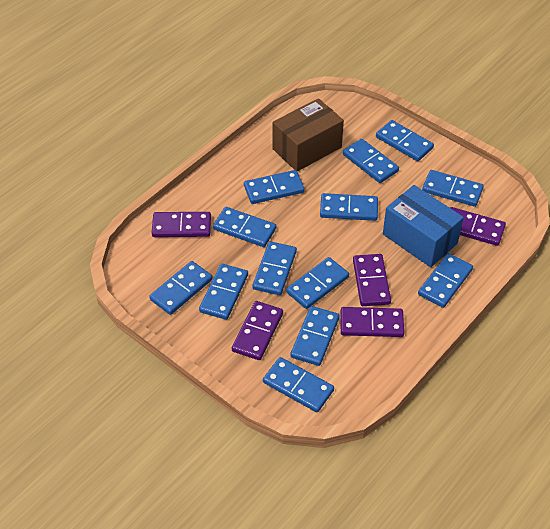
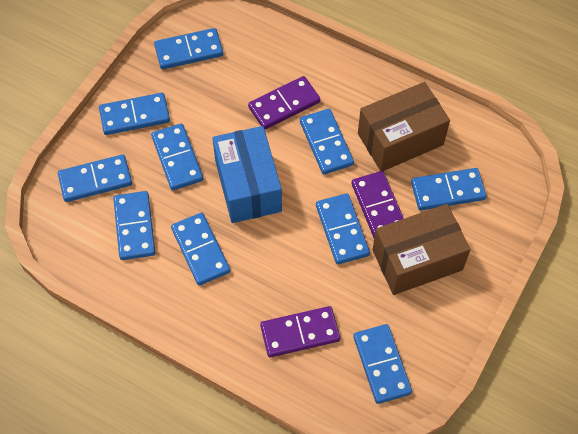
blue domino: 13 -> 10
brown box: 1 -> 2
purple domino: 5 -> 3

